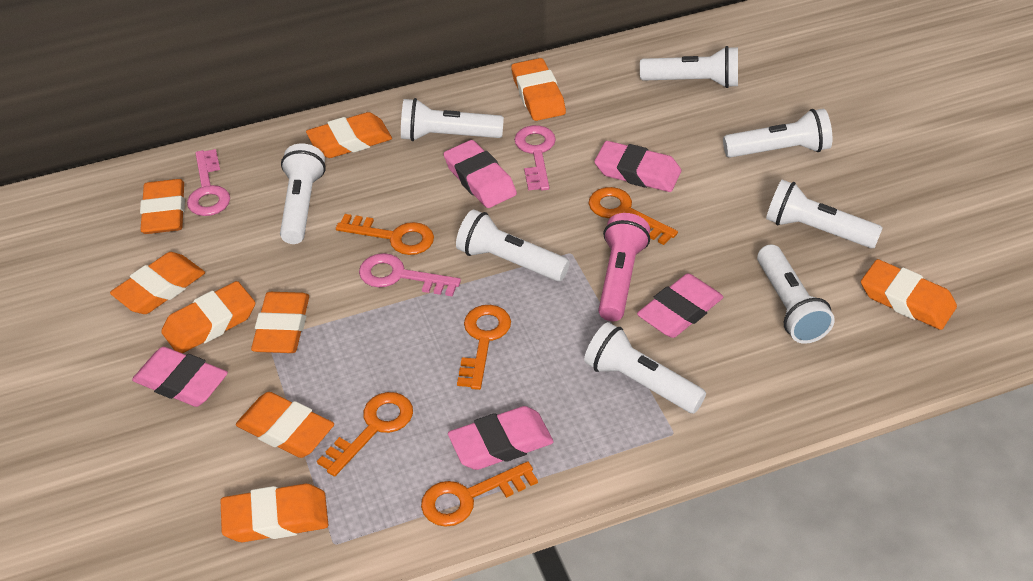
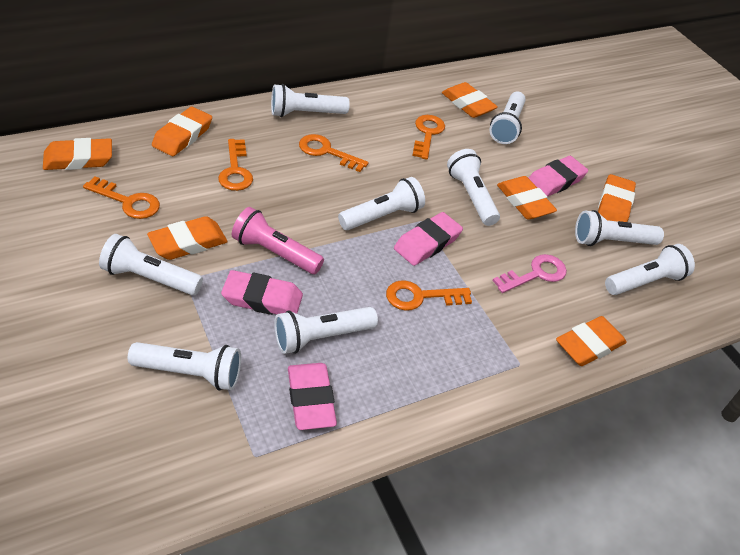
orange eraser: 9 -> 7
pink eraser: 5 -> 4
pink key: 3 -> 1
white flashlight: 8 -> 9

